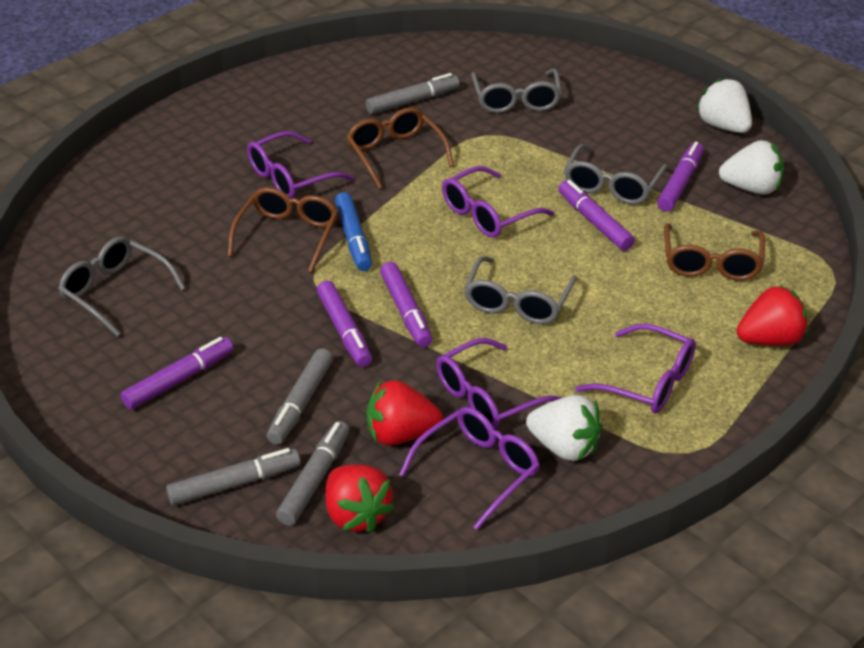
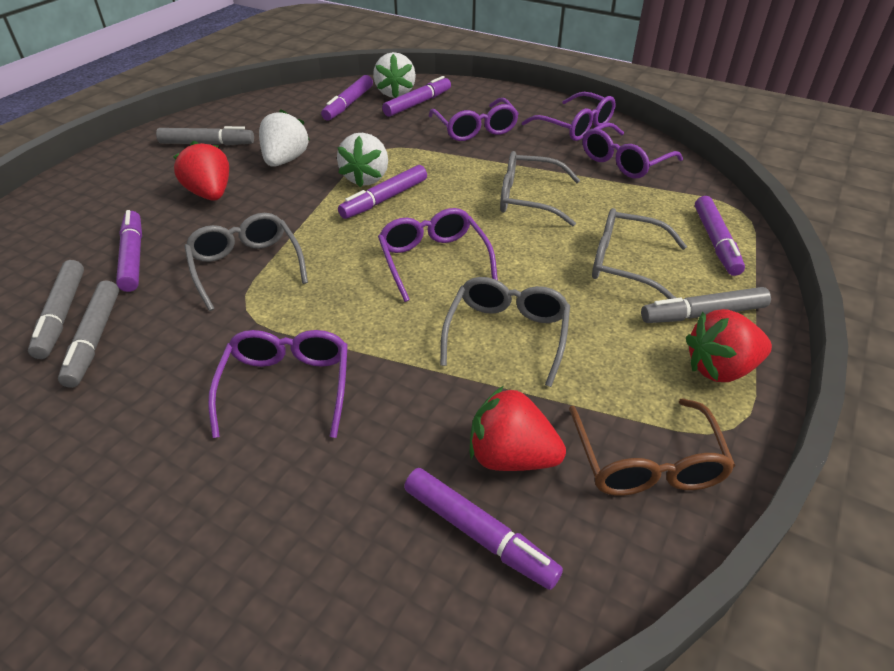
blue marker: 1 -> 0
brown glasses: 3 -> 1
purple marker: 5 -> 6

